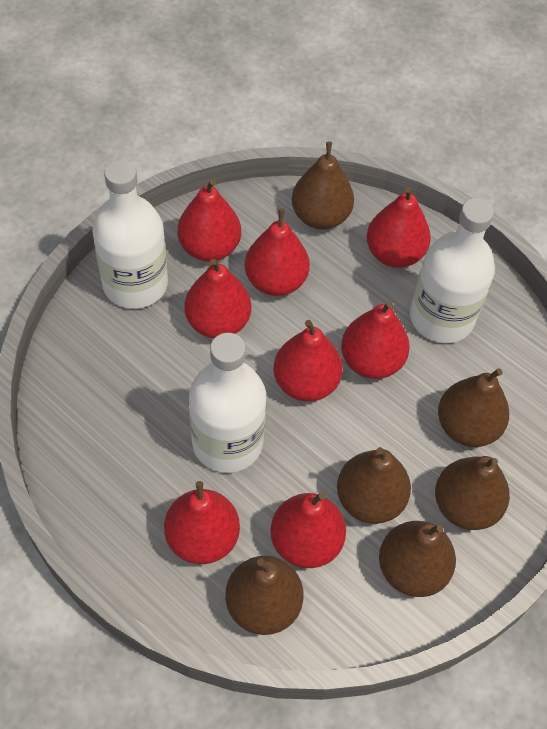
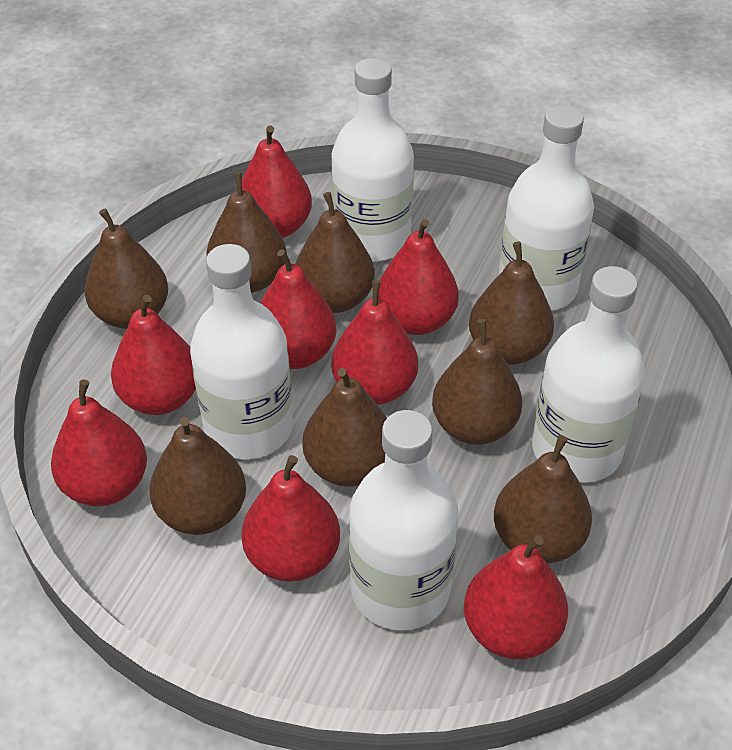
brown pear: 6 -> 8
white bottle: 3 -> 5

